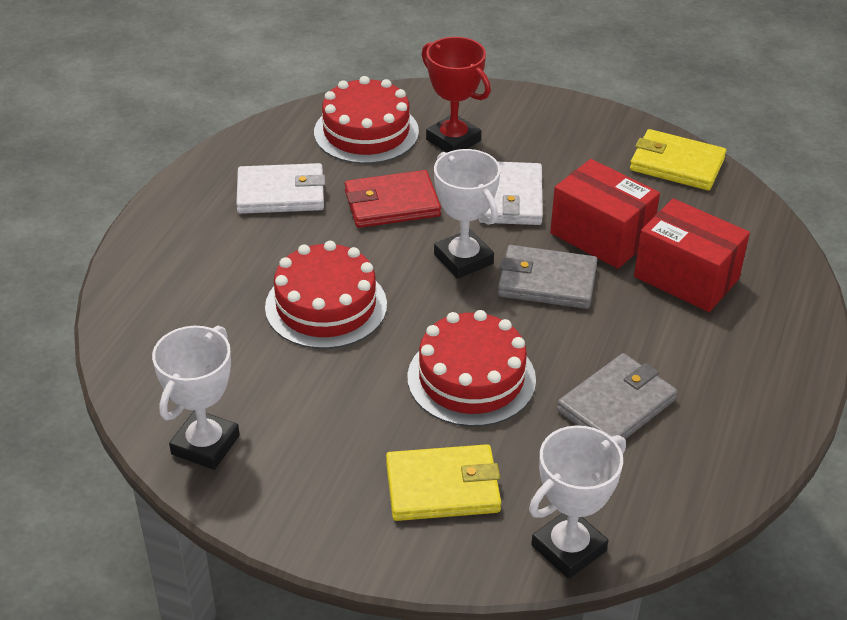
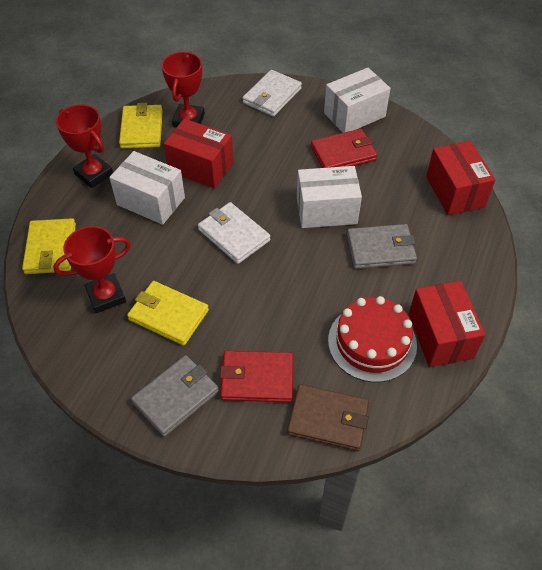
brown wallet: 0 -> 1
red box: 2 -> 3
red cake: 3 -> 1
red trophy: 1 -> 3
red wallet: 1 -> 2
white box: 0 -> 3
white trophy: 3 -> 0
yellow wallet: 2 -> 3

